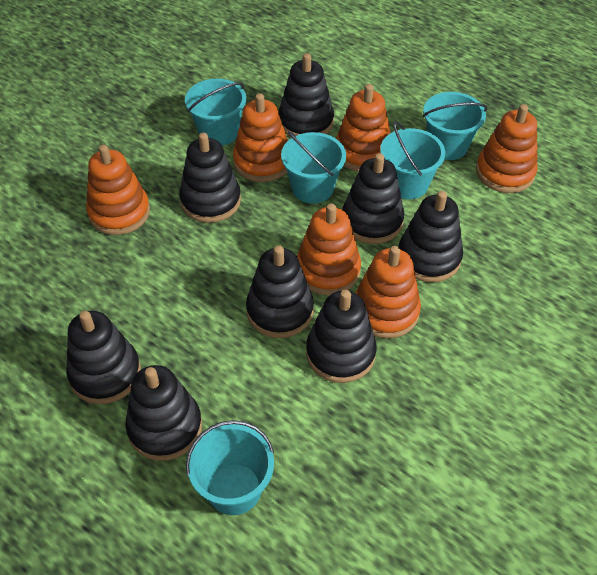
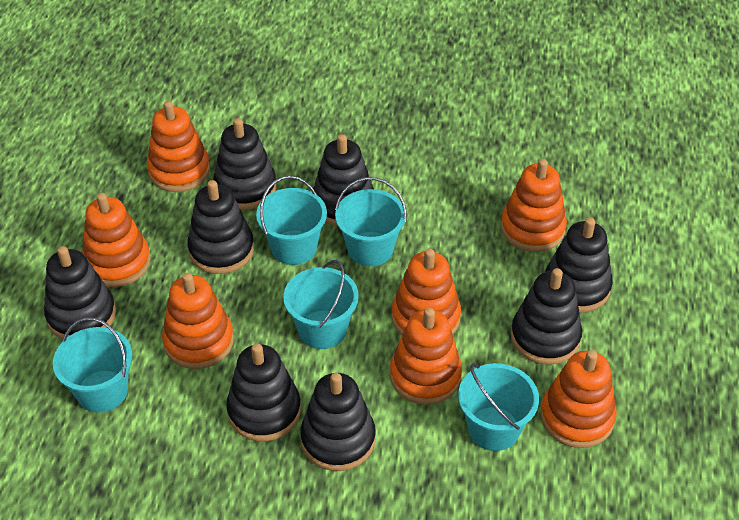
orange stacking toy: 6 -> 7

